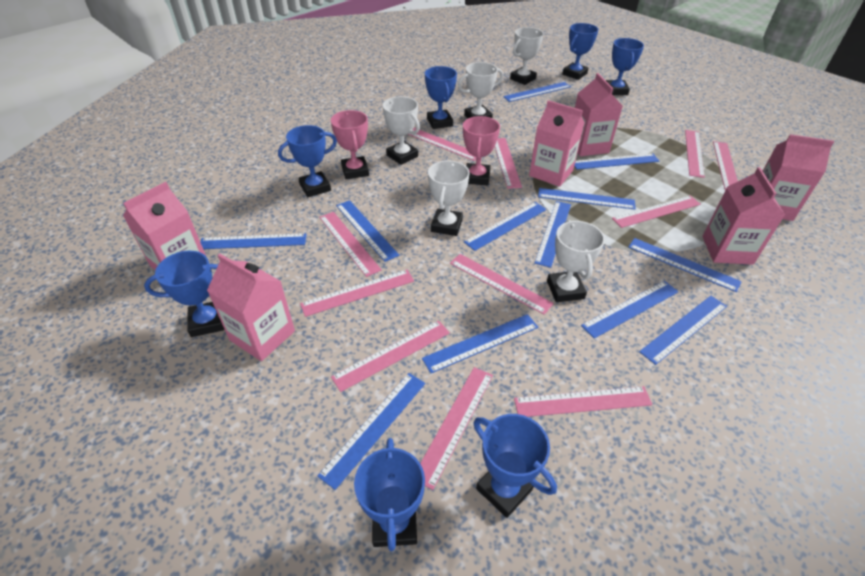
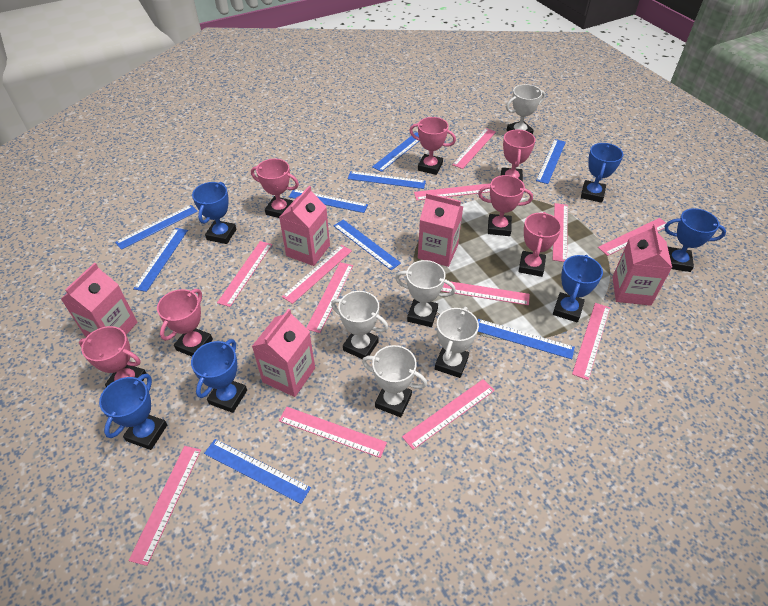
blue ruler: 12 -> 9
blue trophy: 7 -> 6
pink carton: 6 -> 5
pink ruler: 11 -> 12
pink trophy: 2 -> 7

